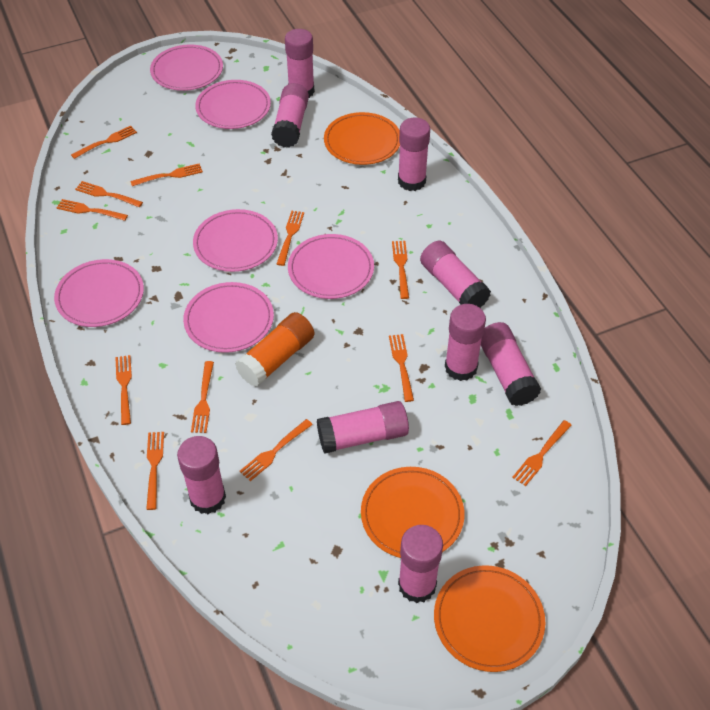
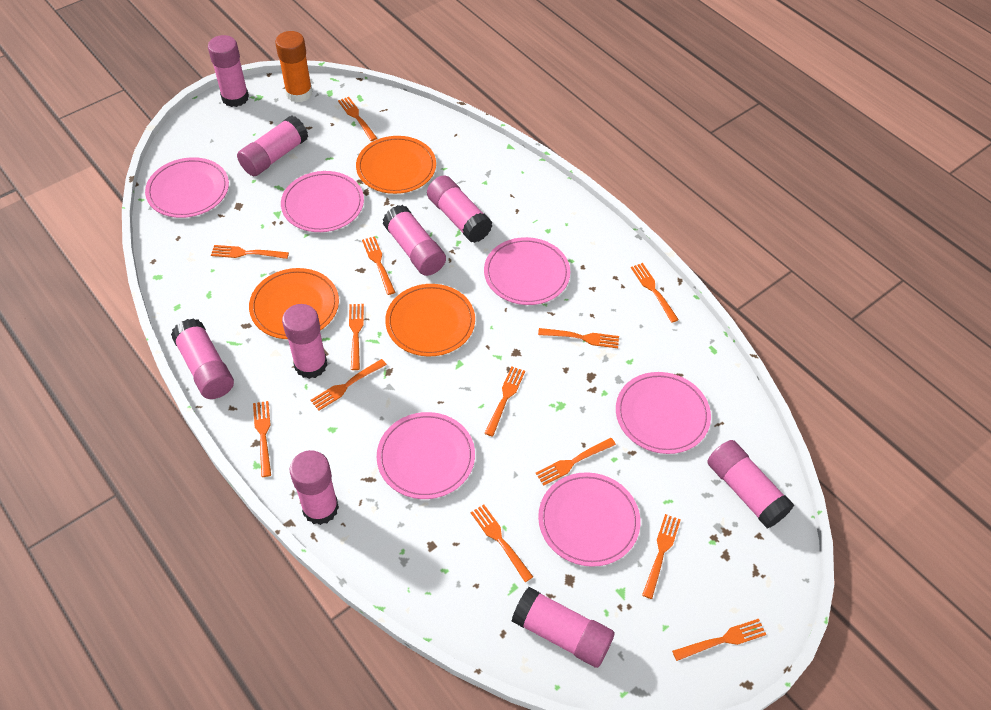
orange fork: 12 -> 13

